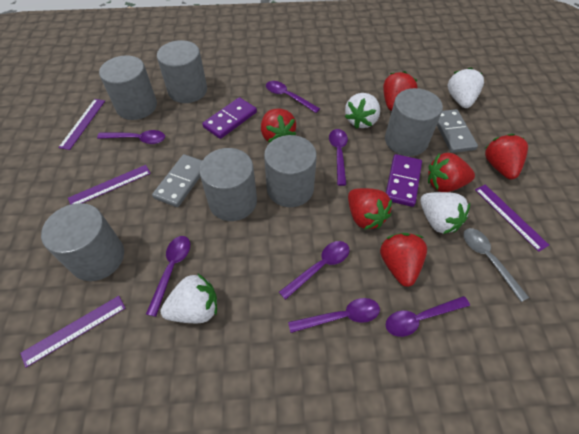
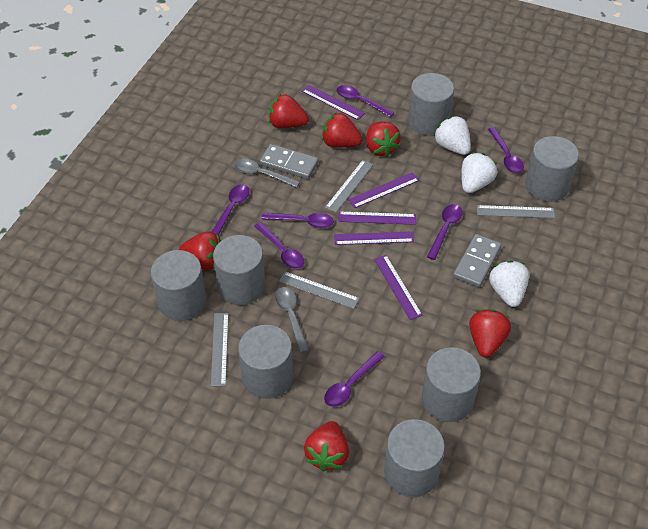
grey cylinder: 6 -> 7
grey ruler: 0 -> 4
grey spoon: 1 -> 2
purple domino: 2 -> 0
purple ruler: 4 -> 5
white strawberry: 4 -> 3

